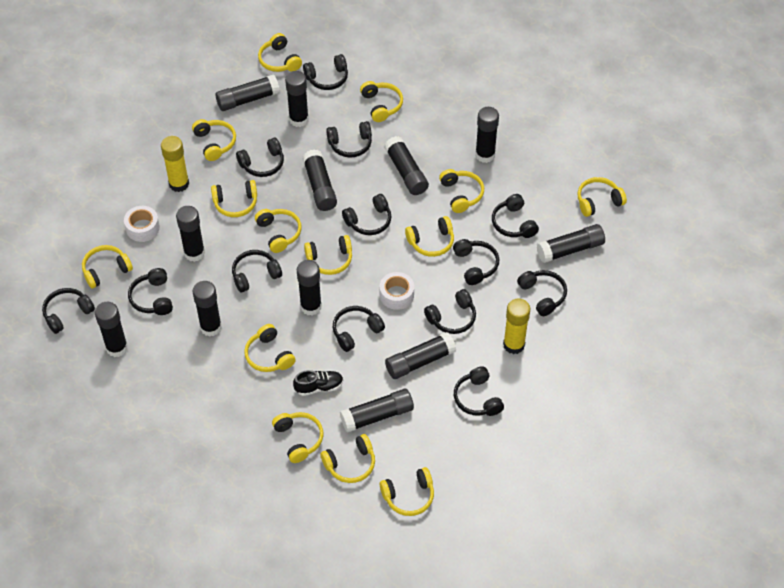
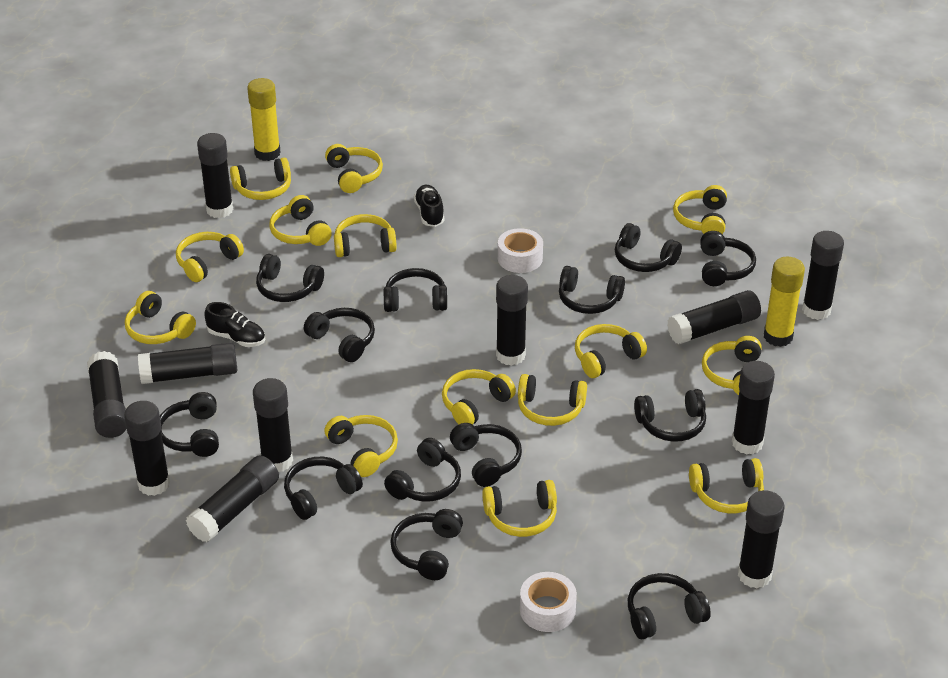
black glue stick: 12 -> 11
black shoe: 1 -> 2

